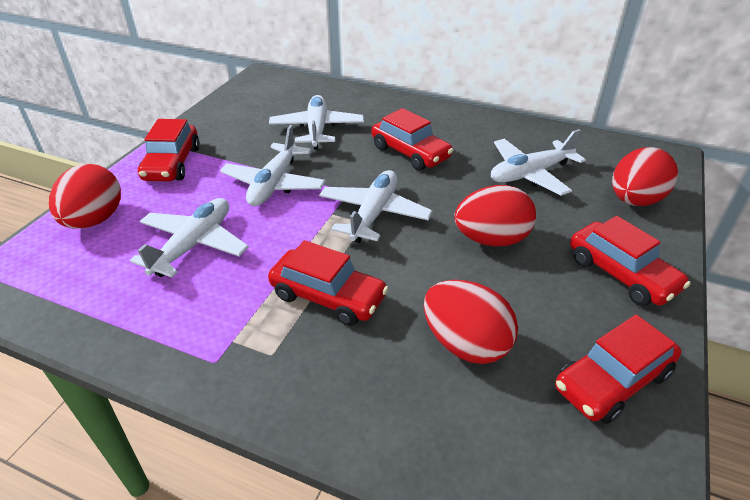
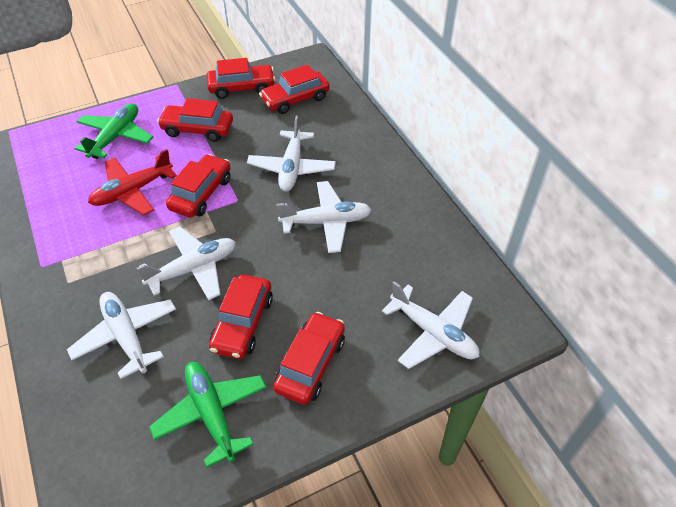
green plane: 0 -> 2
red car: 5 -> 6
red egg: 4 -> 0
red plane: 0 -> 1

